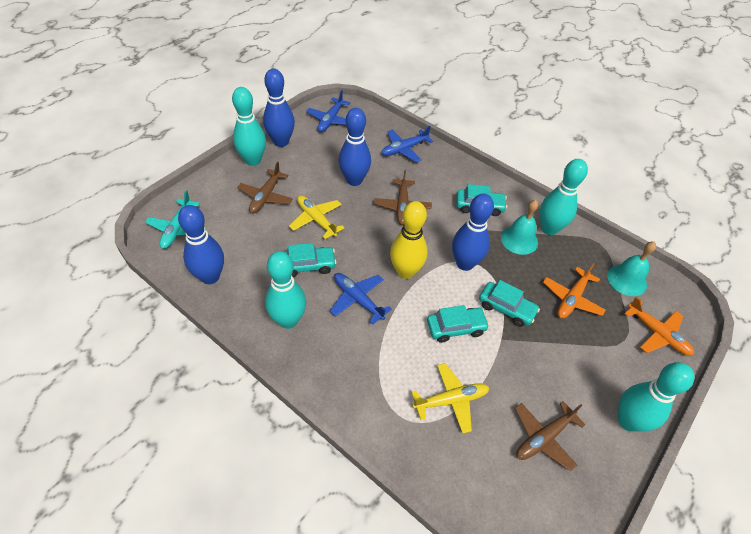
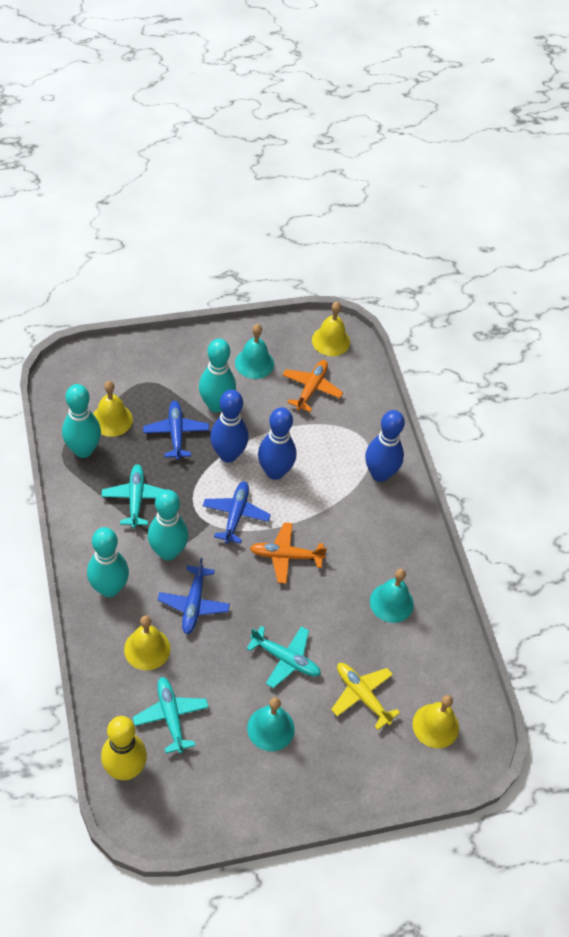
blue bowling pin: 4 -> 3
brown plane: 3 -> 0
turquoise bell: 2 -> 3
turquoise car: 4 -> 0
turquoise plane: 1 -> 3
yellow bell: 0 -> 4
yellow plane: 2 -> 1

